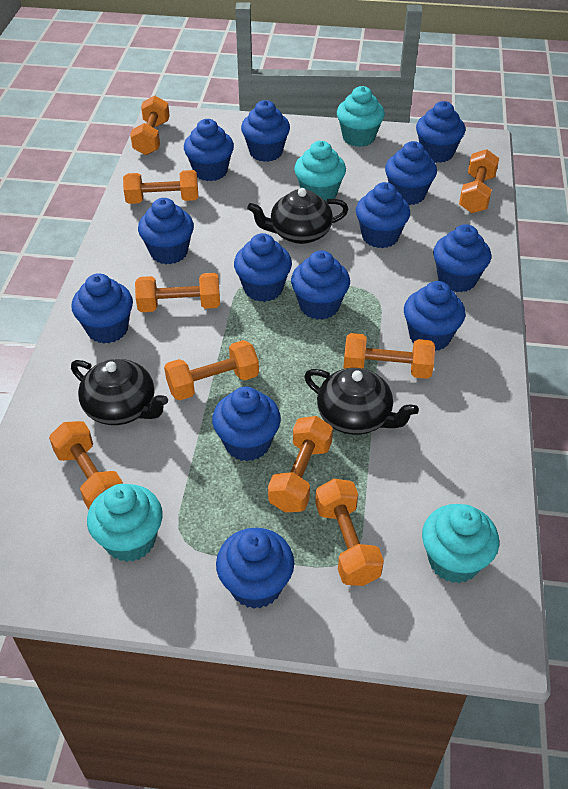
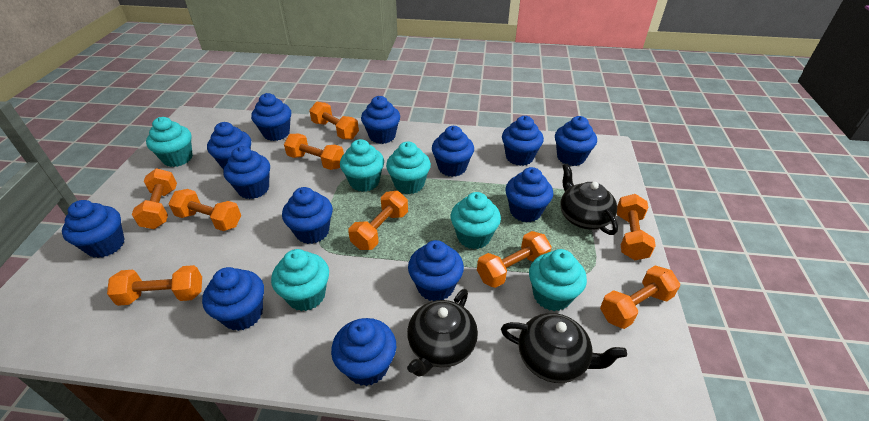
turquoise cupcake: 4 -> 6

